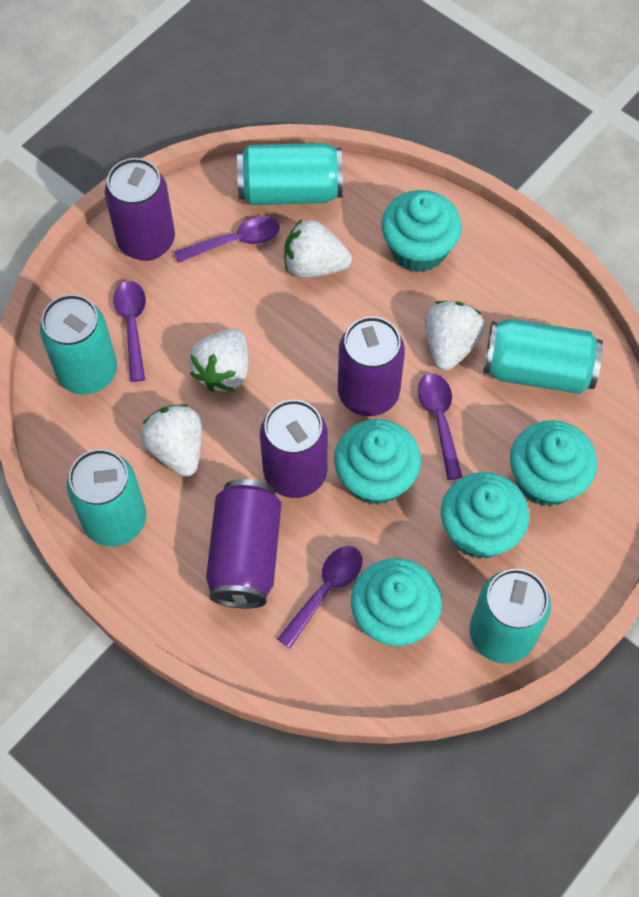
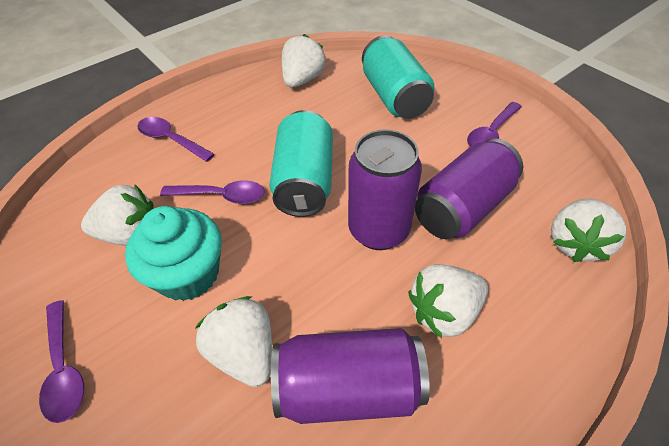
purple can: 4 -> 3
turquoise can: 5 -> 2
turquoise cupcake: 5 -> 1
white strawberry: 4 -> 5

